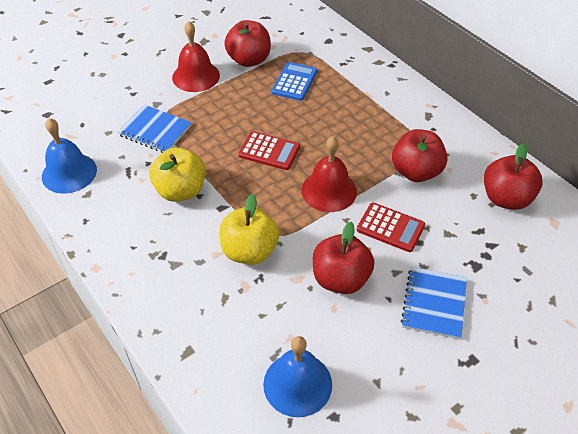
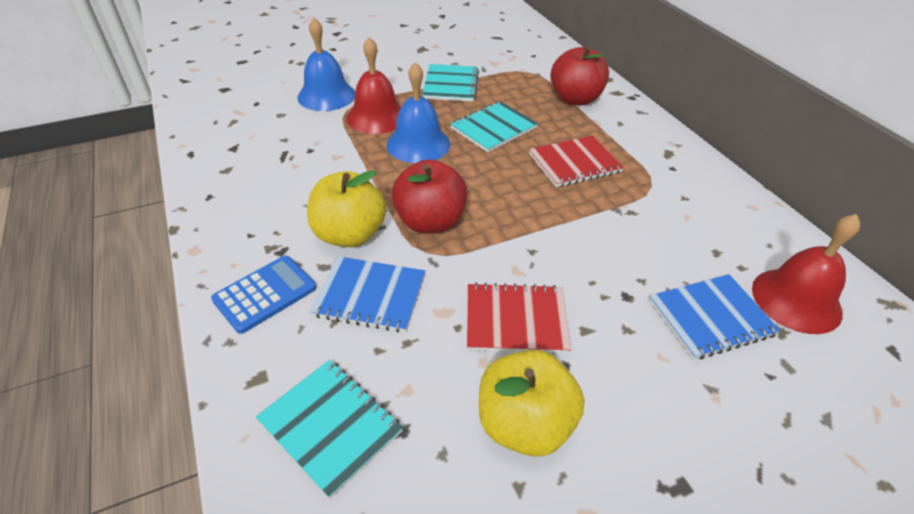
red apple: 4 -> 2
red calculator: 2 -> 0
red notebook: 0 -> 2
turquoise notebook: 0 -> 3

